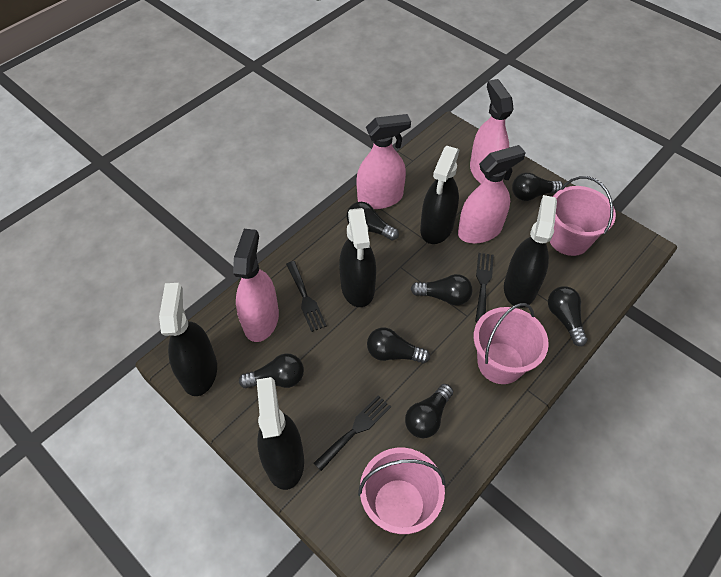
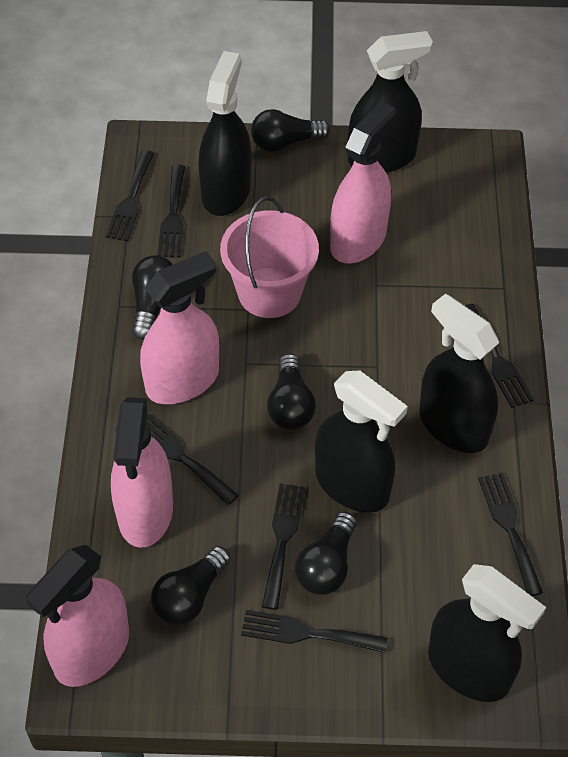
black fork: 3 -> 7
black light bulb: 7 -> 5
pink bucket: 3 -> 1

